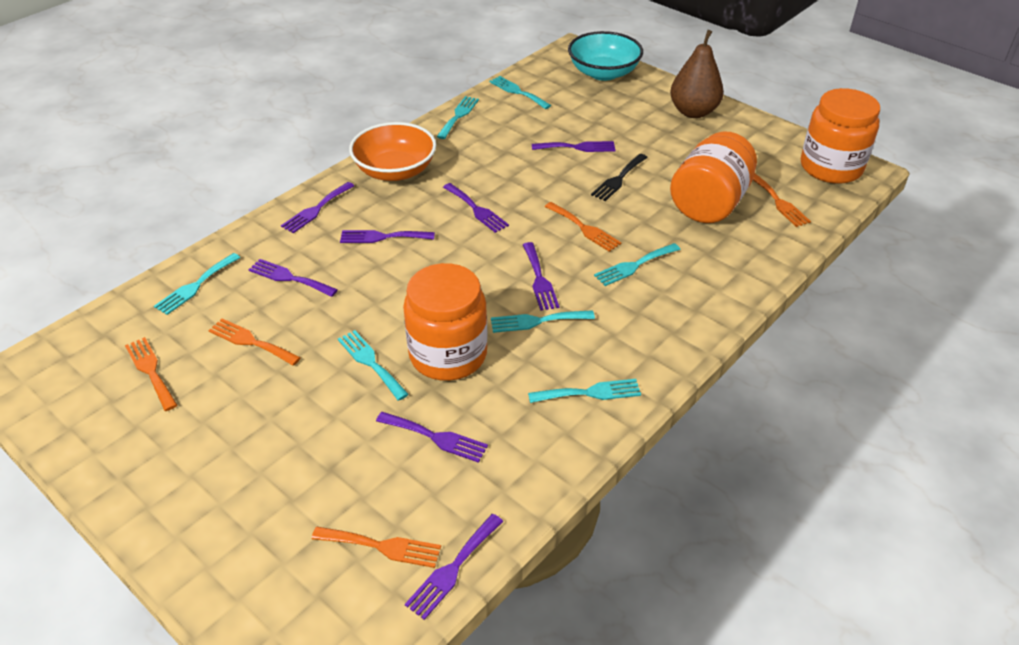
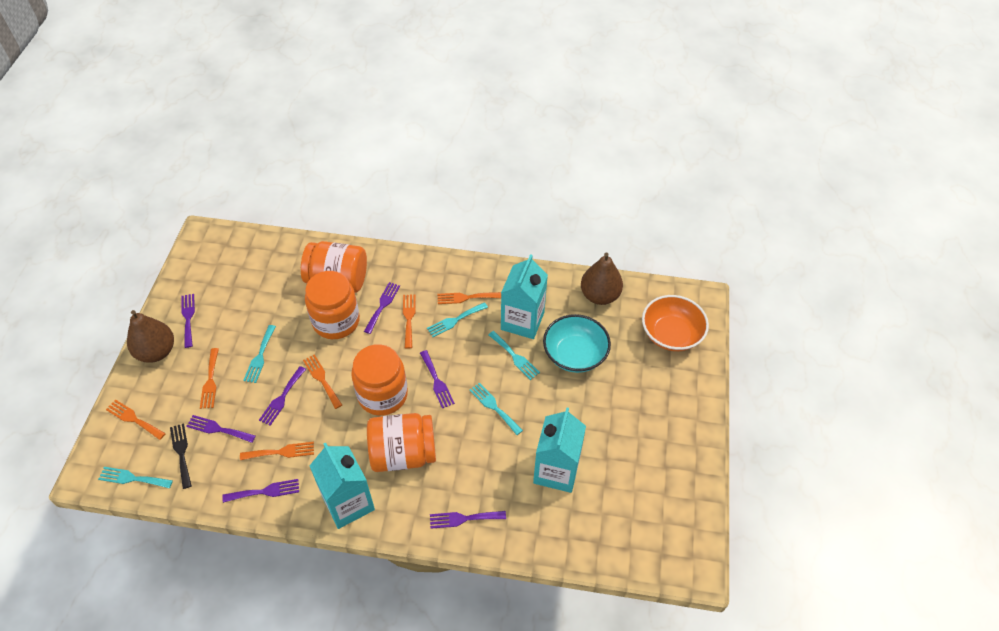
brown pear: 1 -> 2
orange fork: 5 -> 6
orange jar: 3 -> 4
purple fork: 8 -> 7
turquoise carton: 0 -> 3
turquoise fork: 7 -> 5

